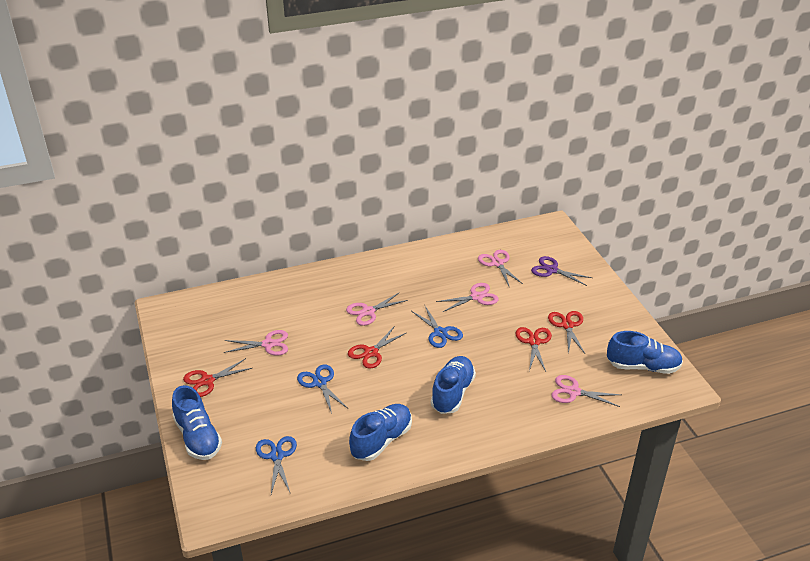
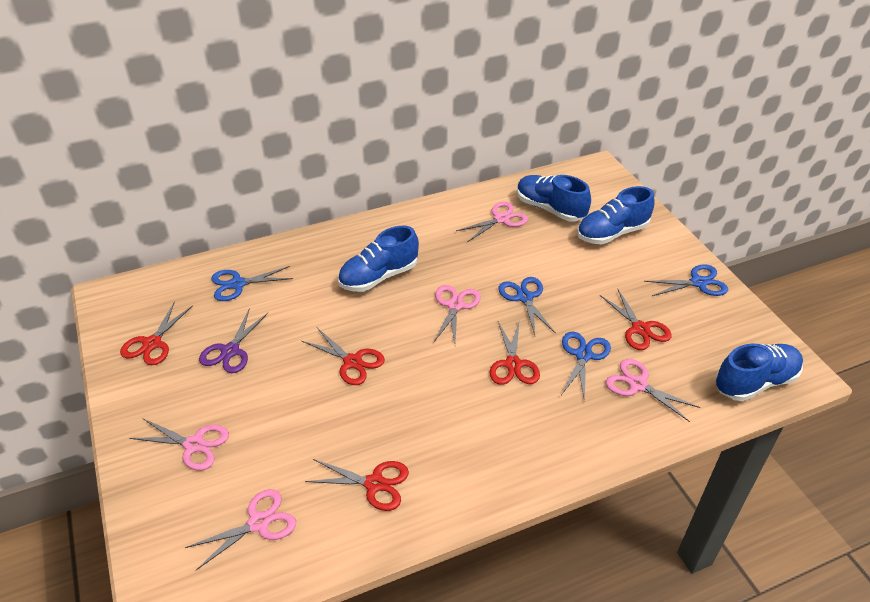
blue scissors: 3 -> 4
red scissors: 4 -> 5

